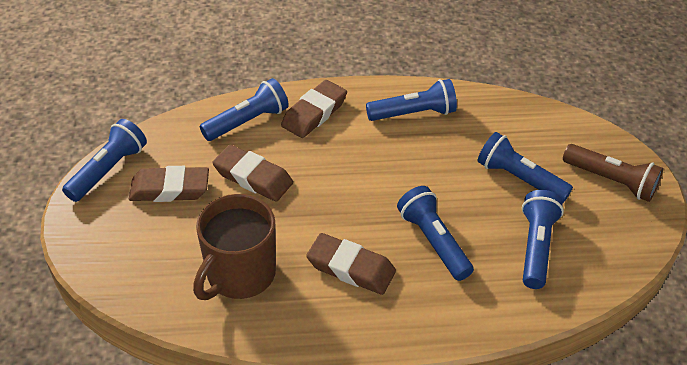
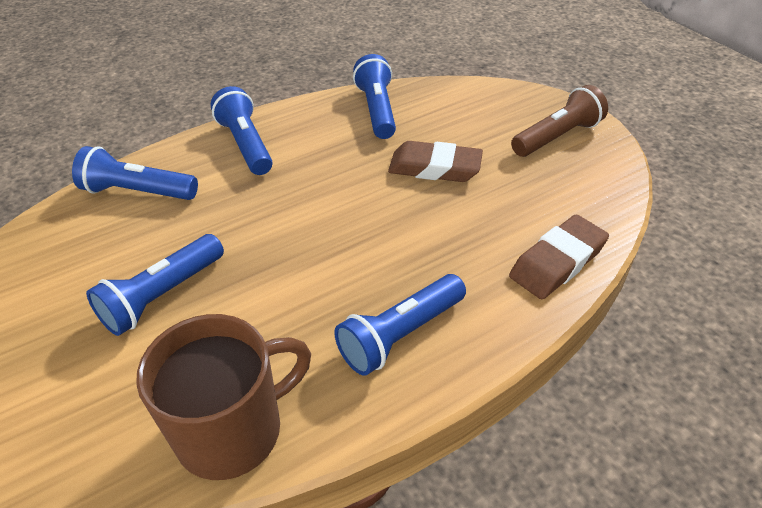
blue flashlight: 6 -> 5
brown eraser: 4 -> 2

